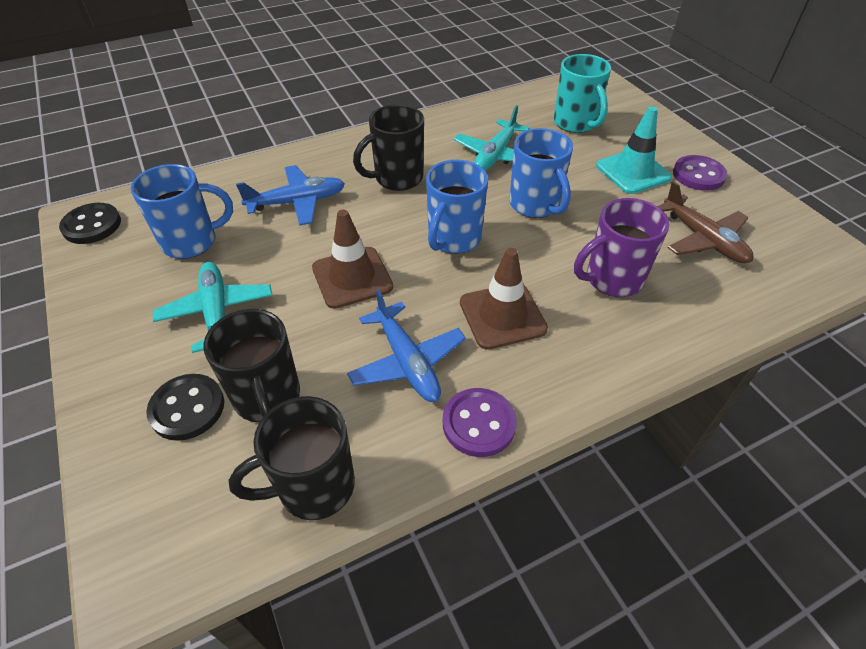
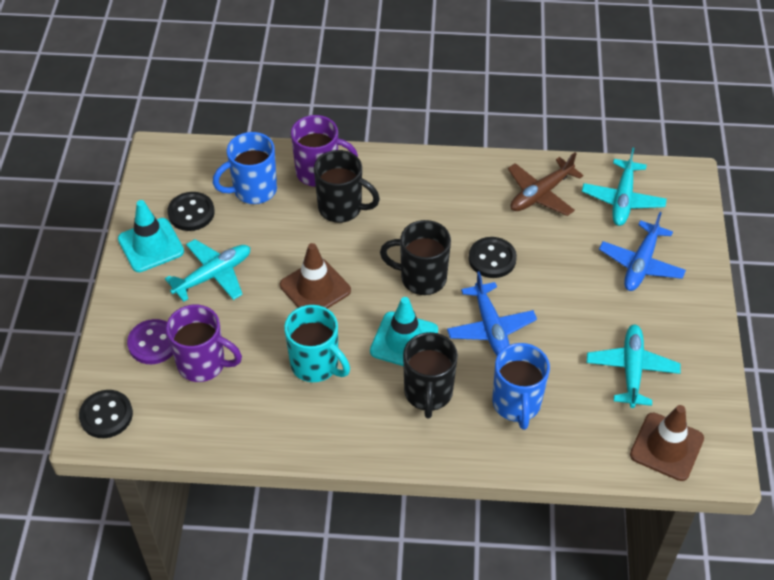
black button: 2 -> 3
blue mug: 3 -> 2
purple button: 2 -> 1
purple mug: 1 -> 2
turquoise plane: 2 -> 3
turquoise traffic cone: 1 -> 2

